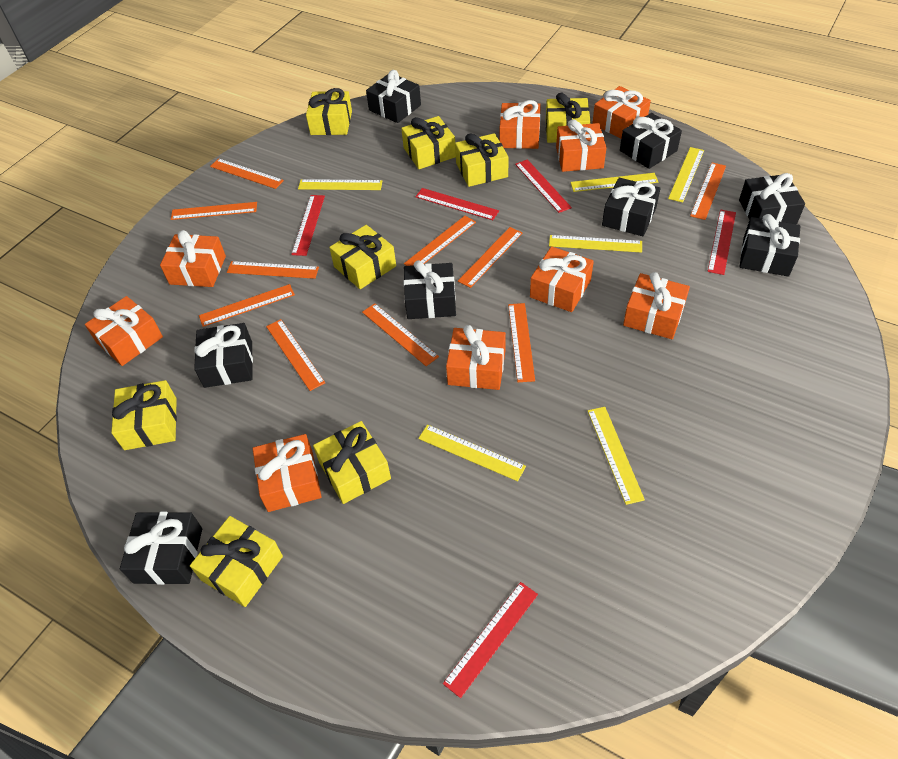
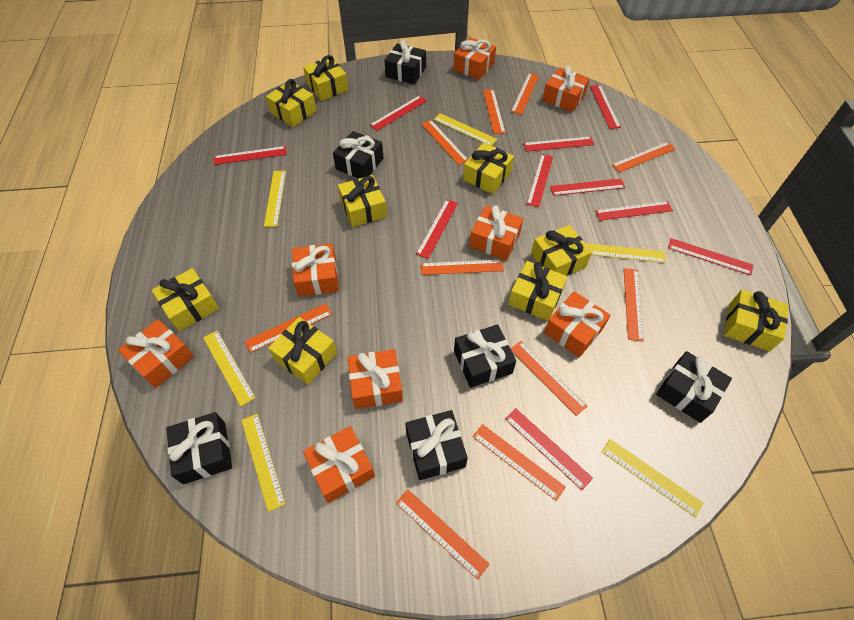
black gift: 8 -> 6
orange gift: 9 -> 8
red ruler: 5 -> 10
yellow gift: 8 -> 9

